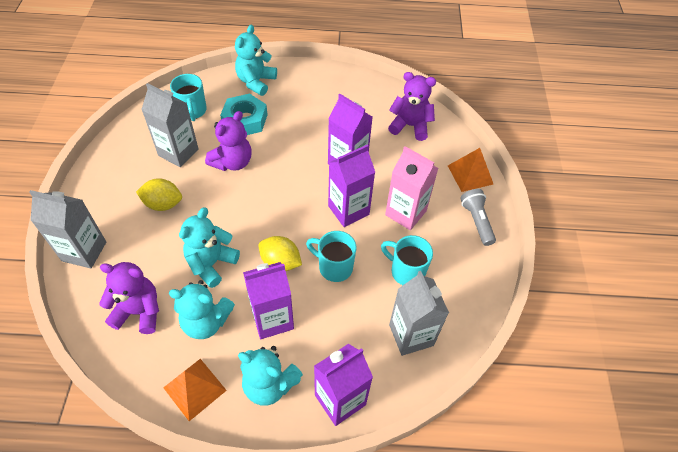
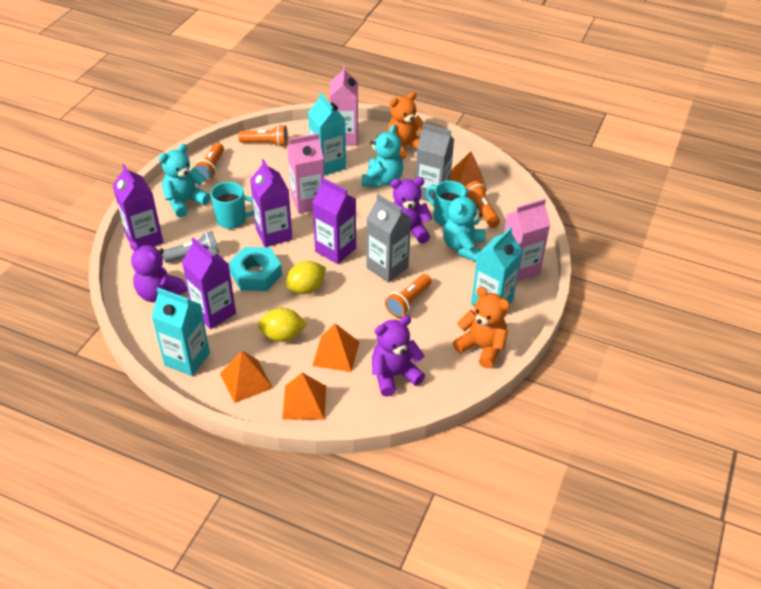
grey carton: 3 -> 2
orange flashlight: 0 -> 4
orange pyramid: 2 -> 4
orange teddy bear: 0 -> 2
pink carton: 1 -> 3
turquoise carton: 0 -> 3
turquoise mug: 3 -> 2
turquoise teddy bear: 4 -> 3

